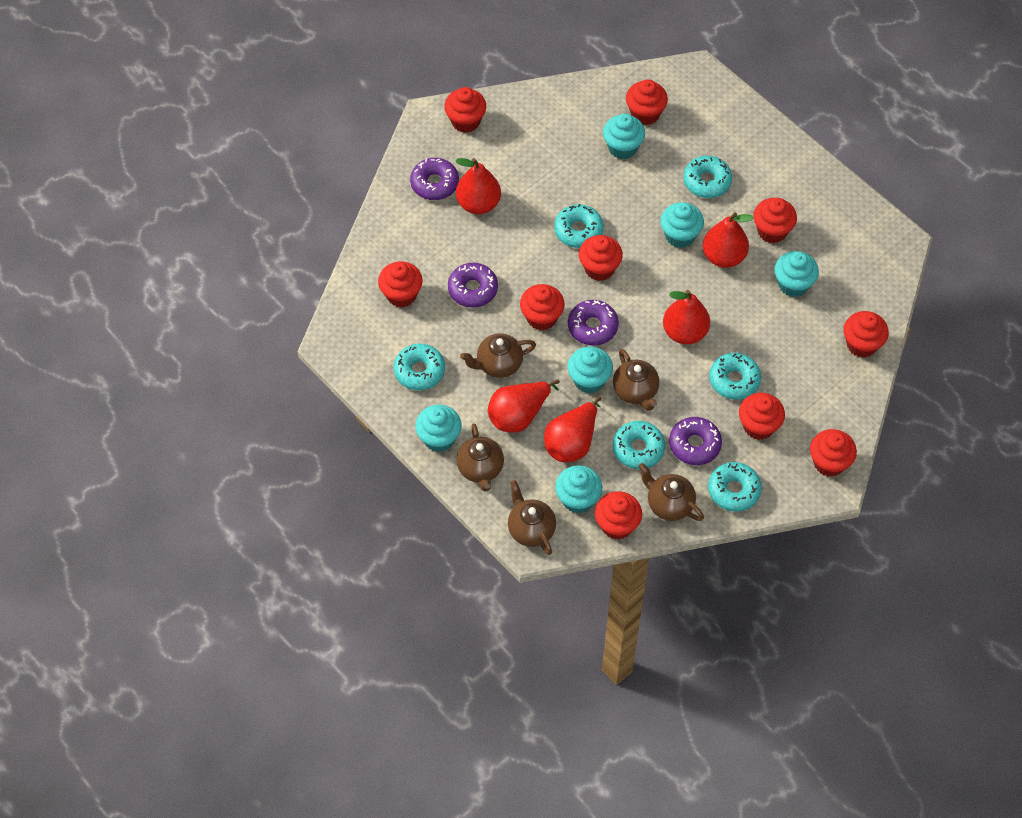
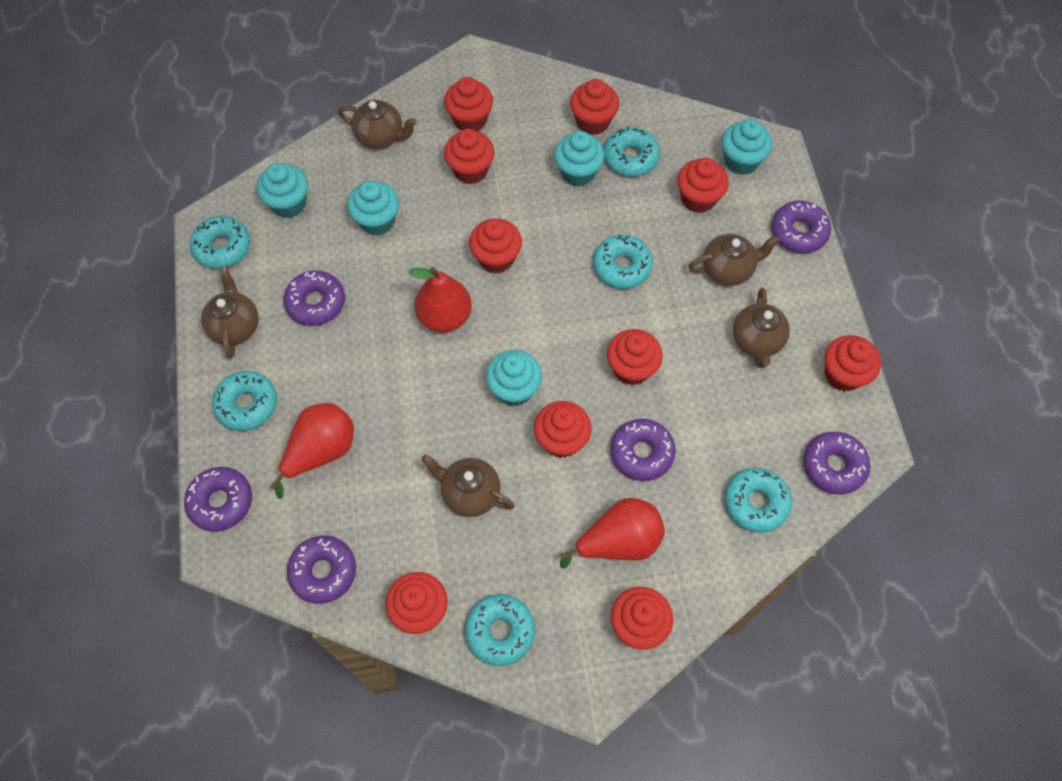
purple donut: 4 -> 6
red pear: 5 -> 3
turquoise cupcake: 6 -> 5

